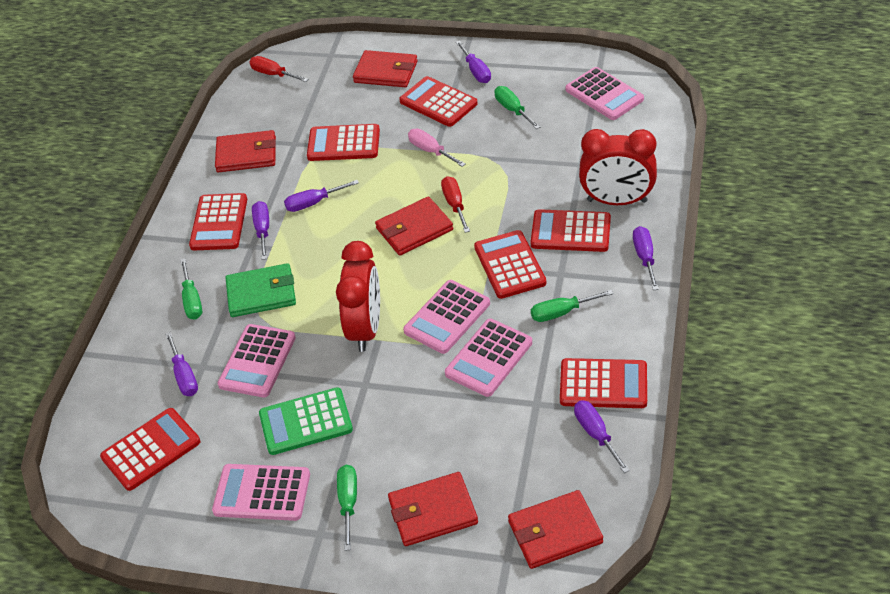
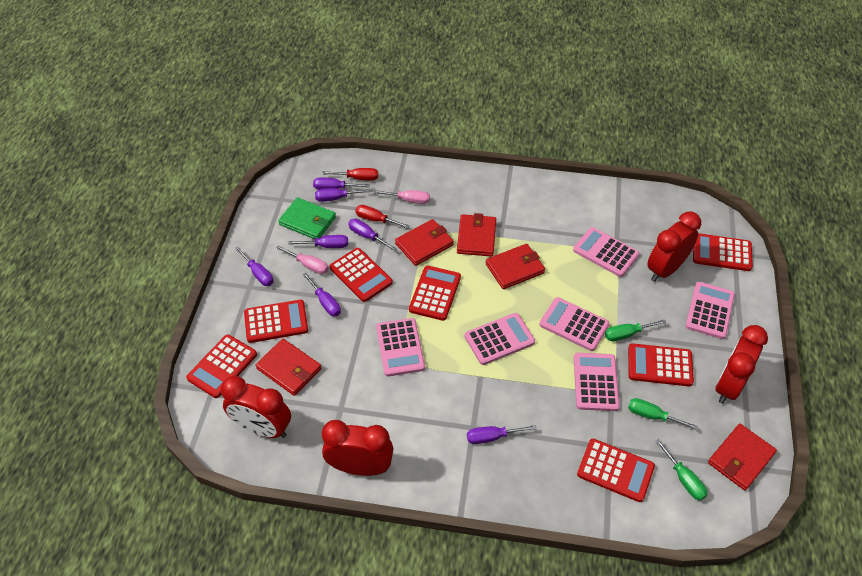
green calculator: 1 -> 0
green screwdriver: 4 -> 3
pink calculator: 5 -> 6
pink screwdriver: 1 -> 2
purple screwdriver: 6 -> 7
red clock: 2 -> 4

